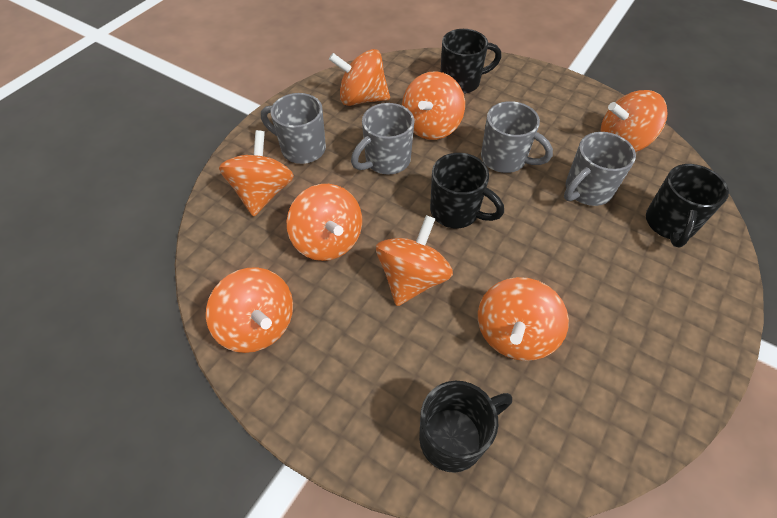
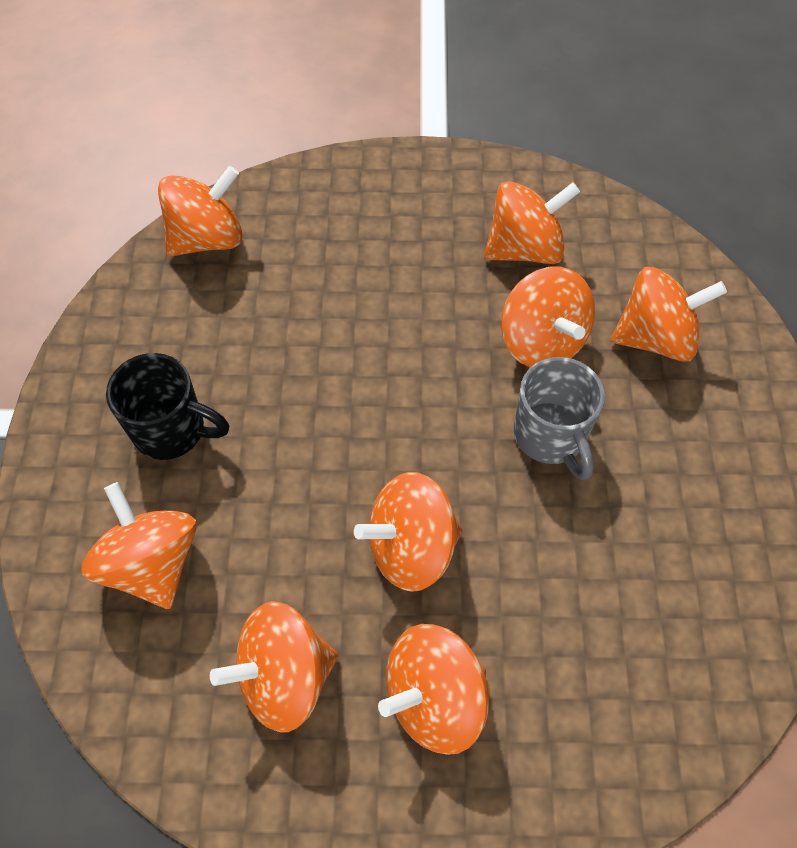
black mug: 4 -> 1
grey mug: 4 -> 1

